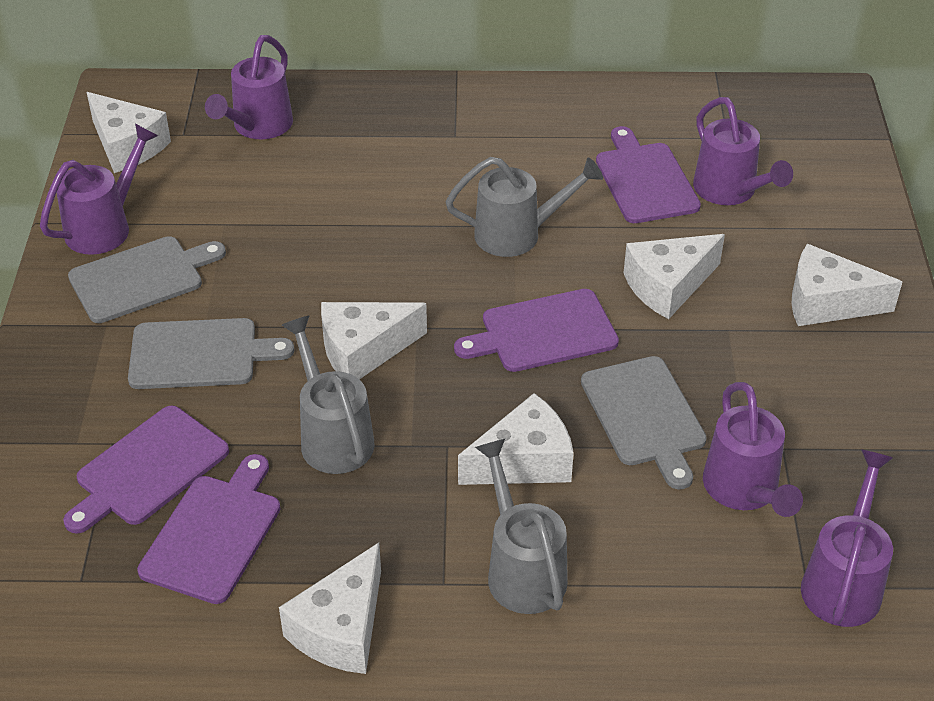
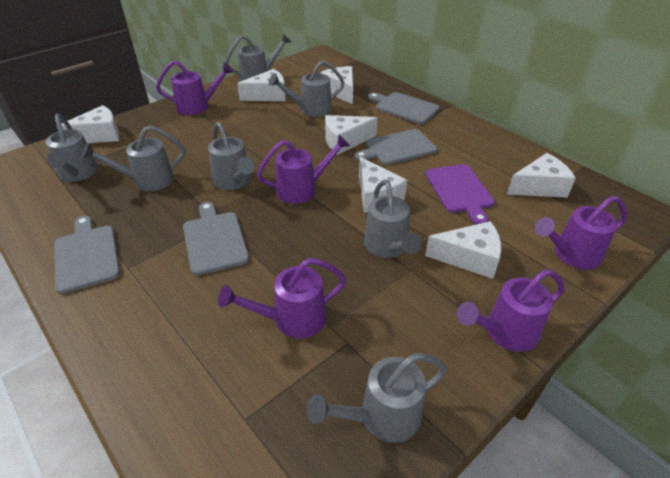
grey cutting board: 3 -> 4
grey watering can: 3 -> 7
purple cutting board: 4 -> 1
white cheese: 6 -> 7

